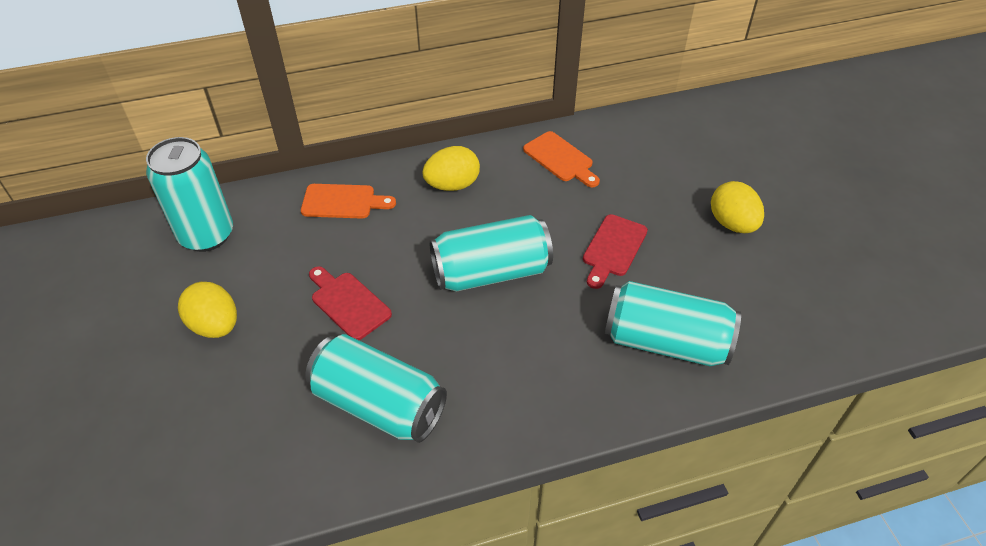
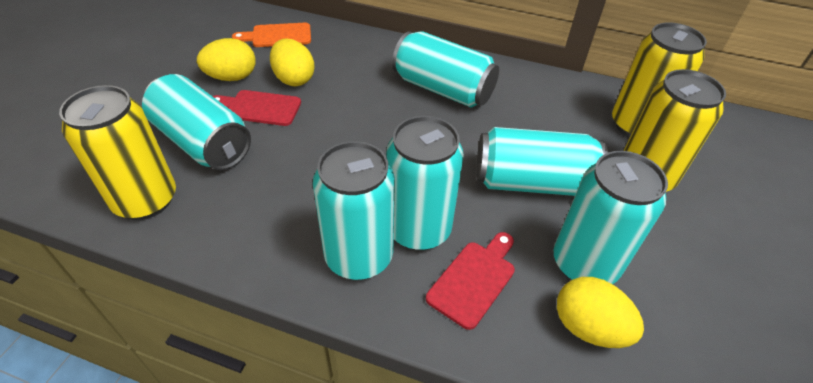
orange cutting board: 2 -> 1
turquoise can: 4 -> 6
yellow can: 0 -> 3

